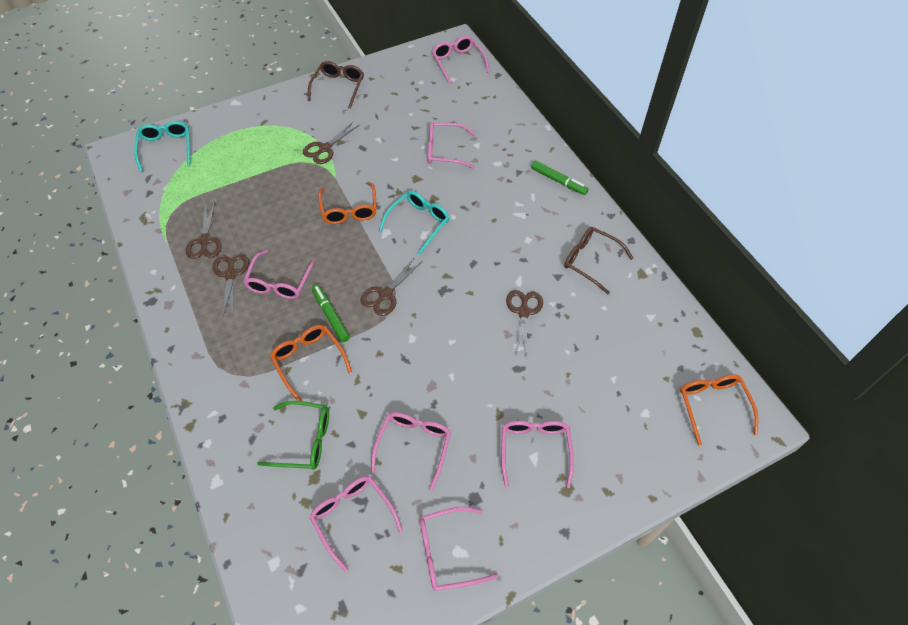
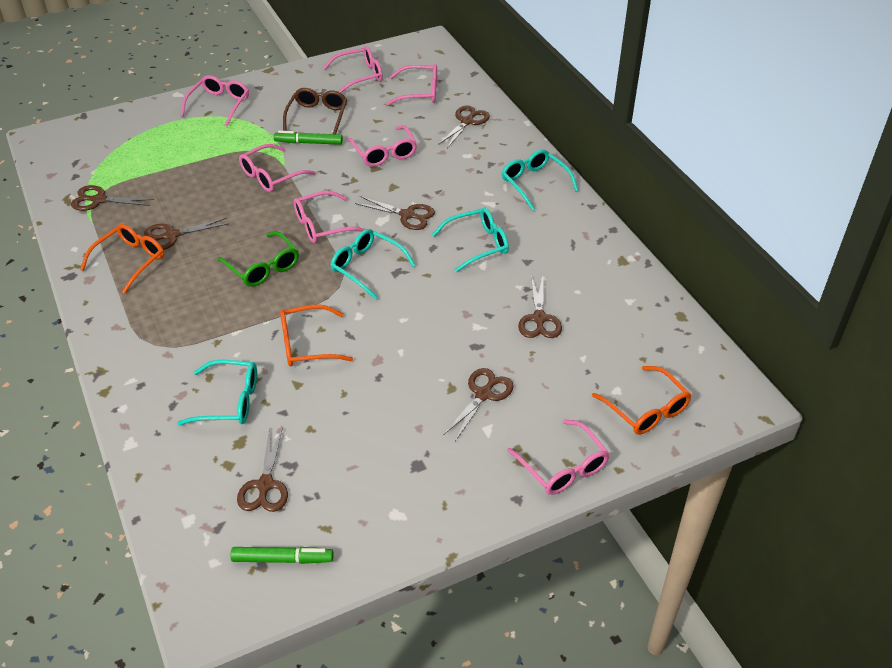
brown glasses: 2 -> 1
brown scissors: 5 -> 7
turquoise glasses: 2 -> 4

